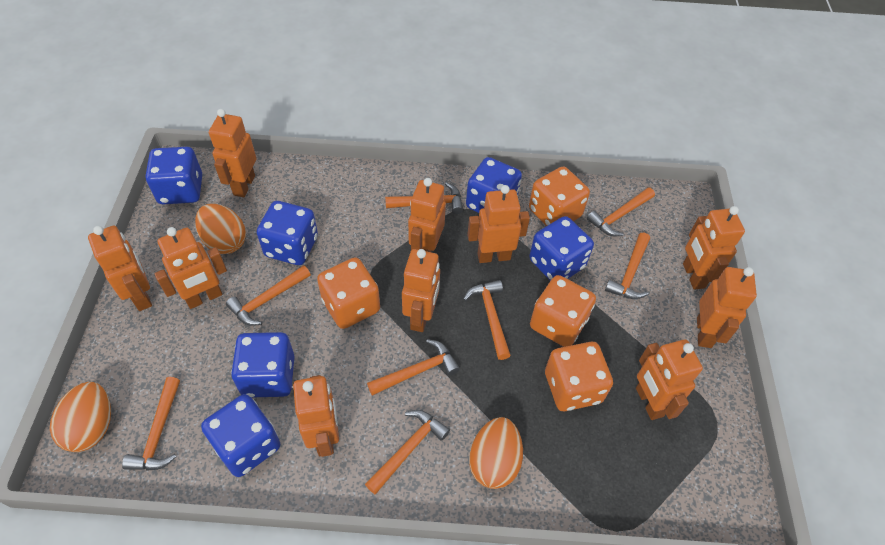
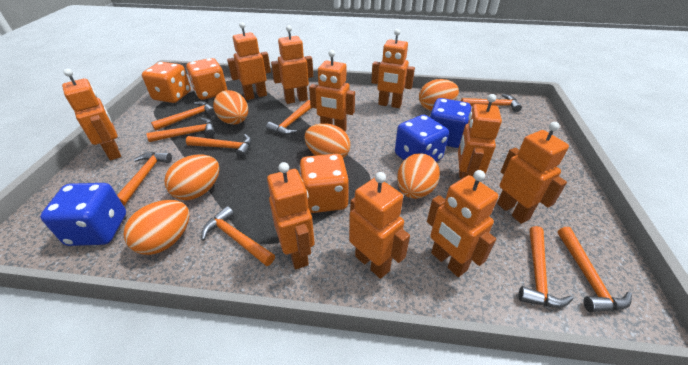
blue dice: 6 -> 3
orange dice: 4 -> 3
orange egg: 3 -> 6
orange hammer: 8 -> 9

